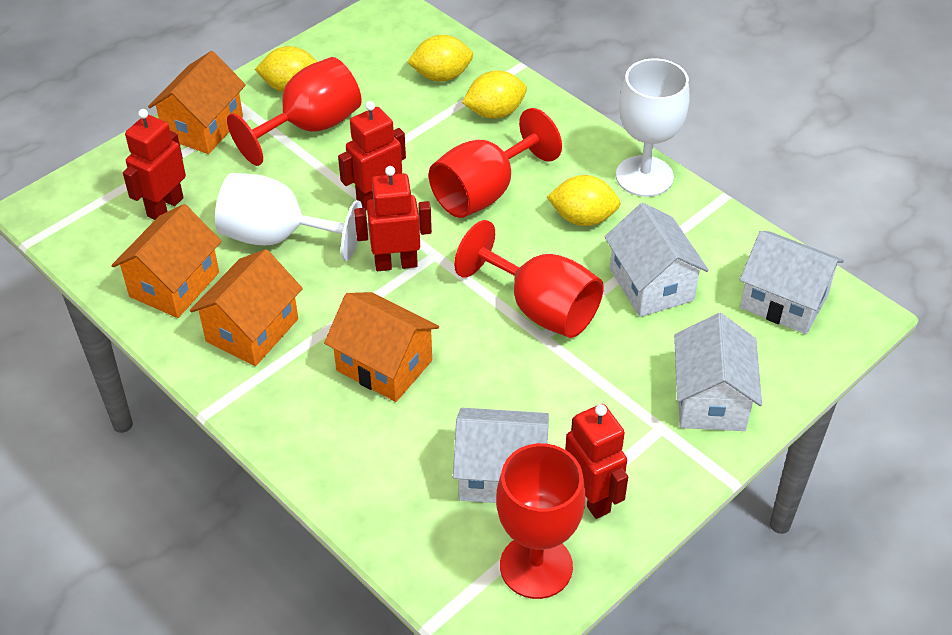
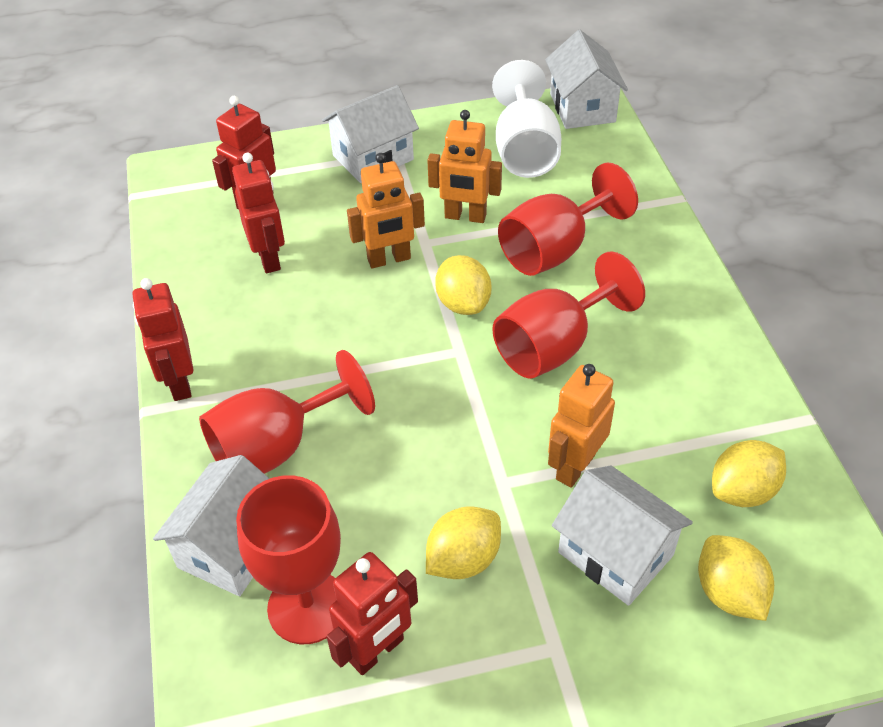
orange house: 4 -> 0
orange robot: 0 -> 3
white goblet: 2 -> 1

